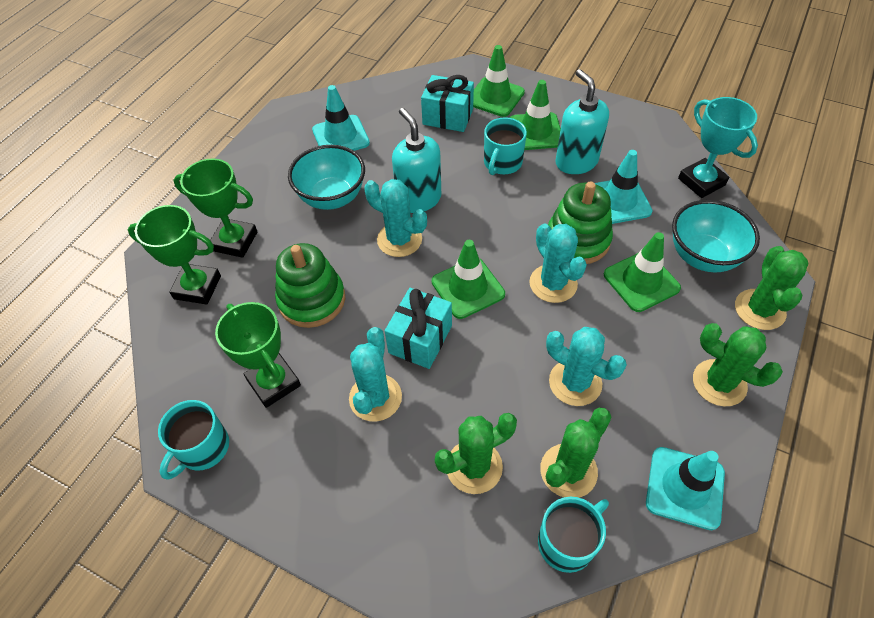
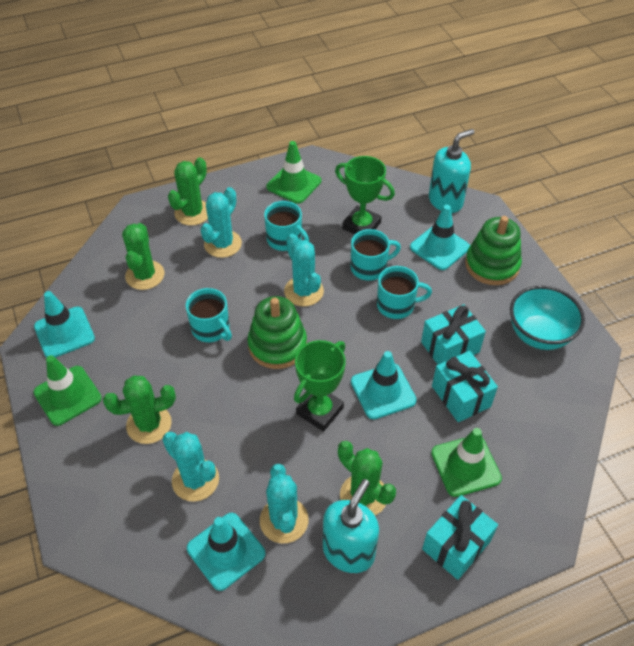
green traffic cone: 4 -> 3
green trophy: 3 -> 2
turquoise bowl: 2 -> 1
turquoise gift: 2 -> 3
turquoise mug: 3 -> 4
turquoise traffic cone: 3 -> 4
turquoise trophy: 1 -> 0

